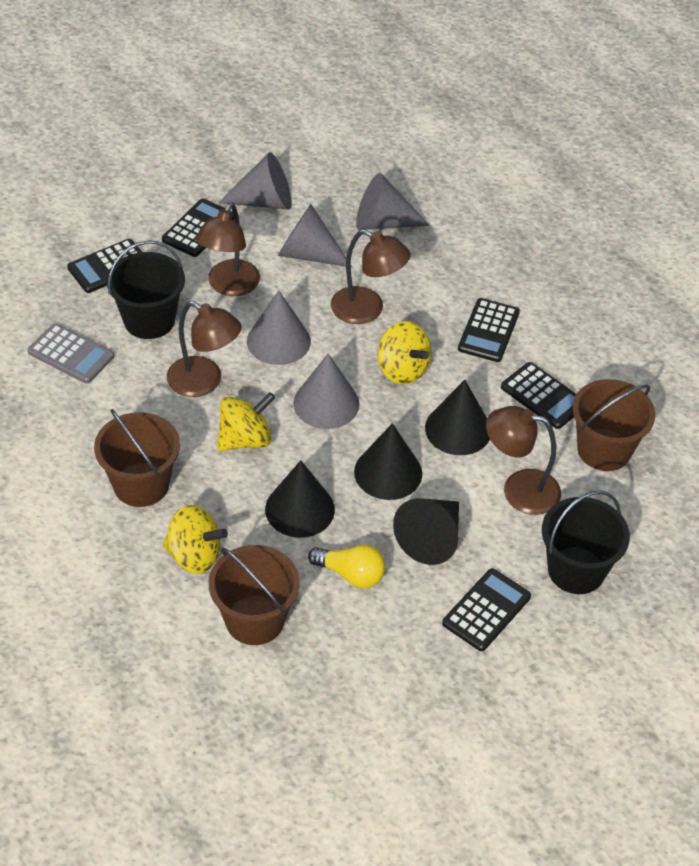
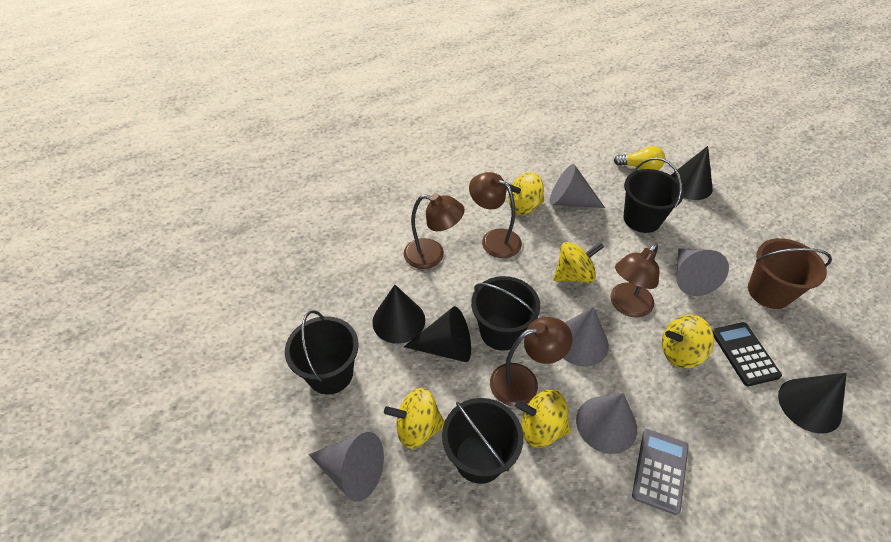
black bucket: 2 -> 4
black calculator: 5 -> 1
brown bucket: 3 -> 1
yellow spinning top: 3 -> 5

